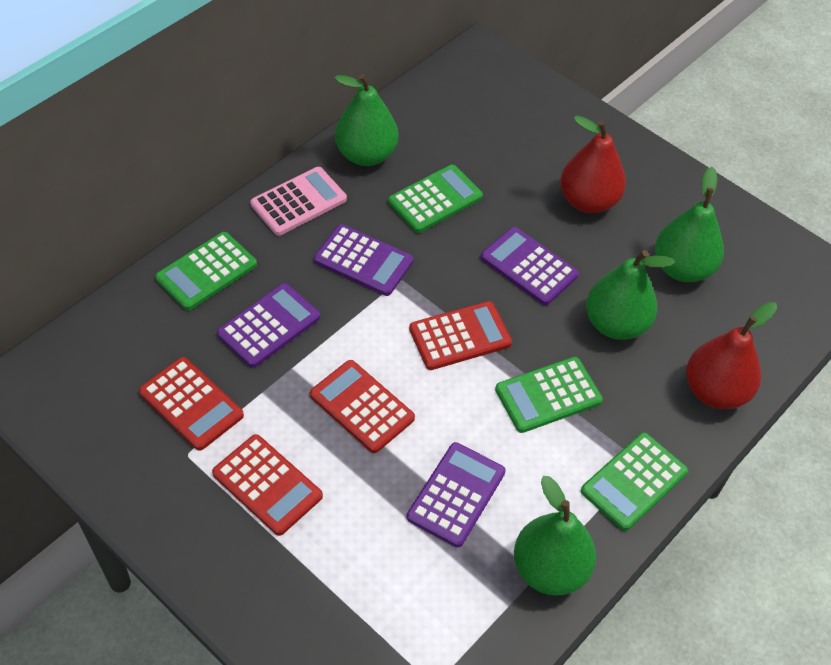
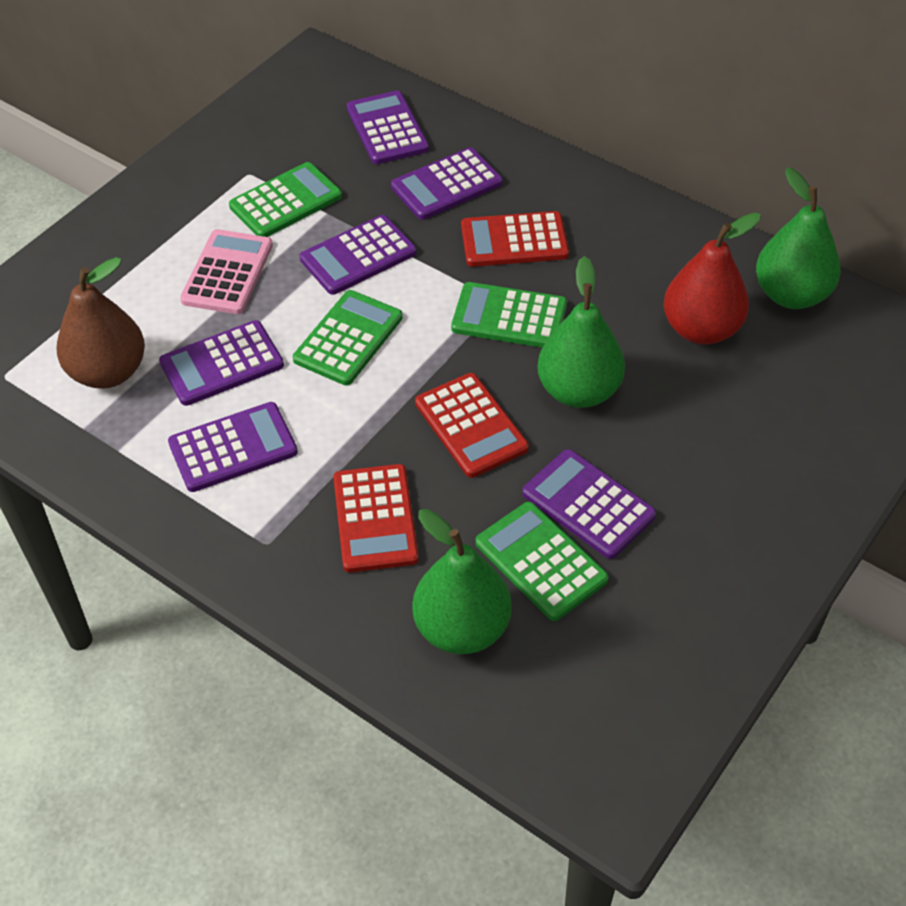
brown pear: 0 -> 1
green pear: 4 -> 3
purple calculator: 4 -> 6
red calculator: 4 -> 3
red pear: 2 -> 1

